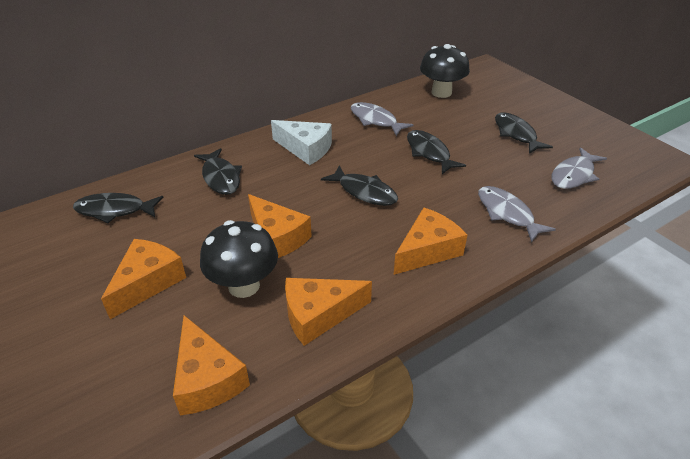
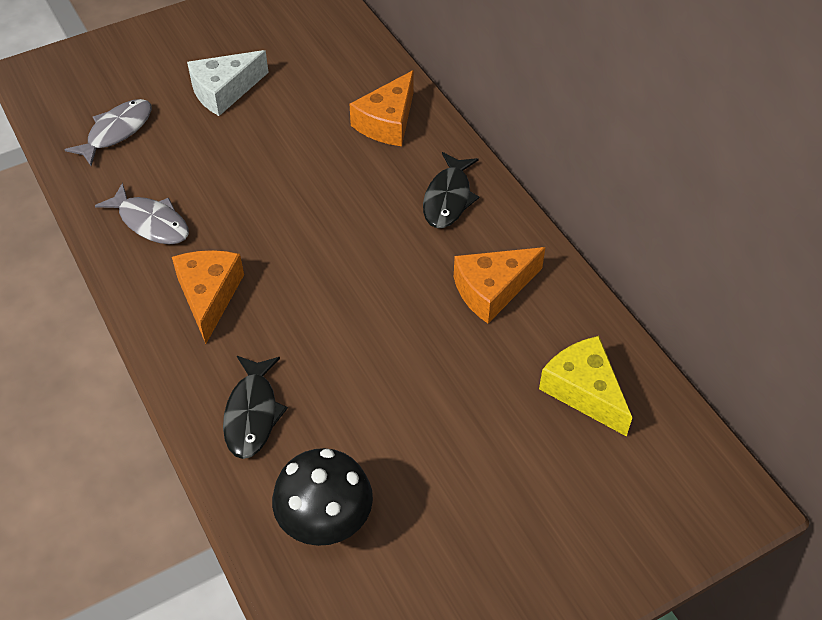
black fish: 5 -> 2
black mushroom: 2 -> 1
grey fish: 3 -> 2
orange cheese: 5 -> 3
yellow cheese: 0 -> 1

